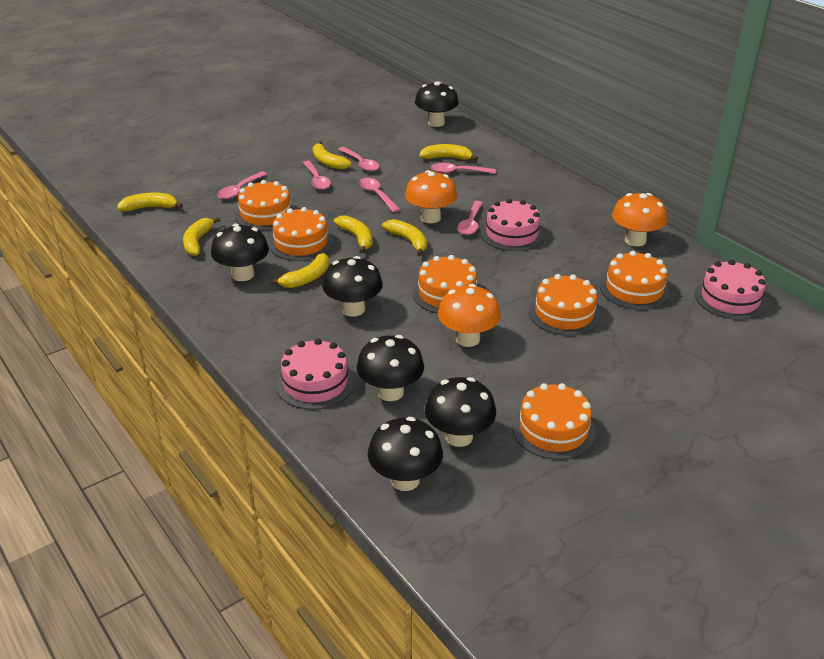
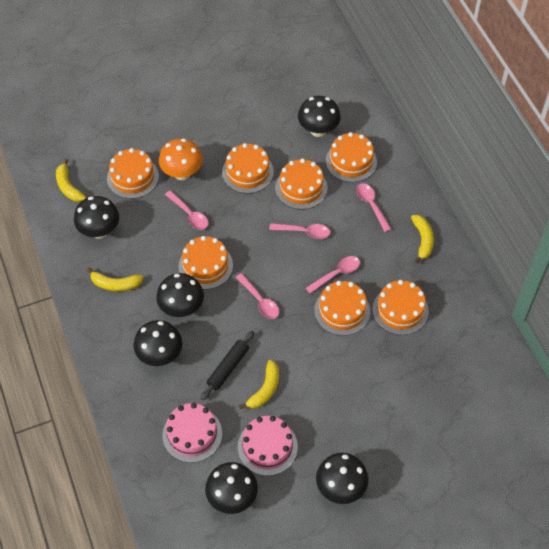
black rolling pin: 0 -> 1
orange cake: 6 -> 7
orange mushroom: 3 -> 1
pink cake: 3 -> 2
pink spoon: 6 -> 5
yellow banana: 7 -> 4

